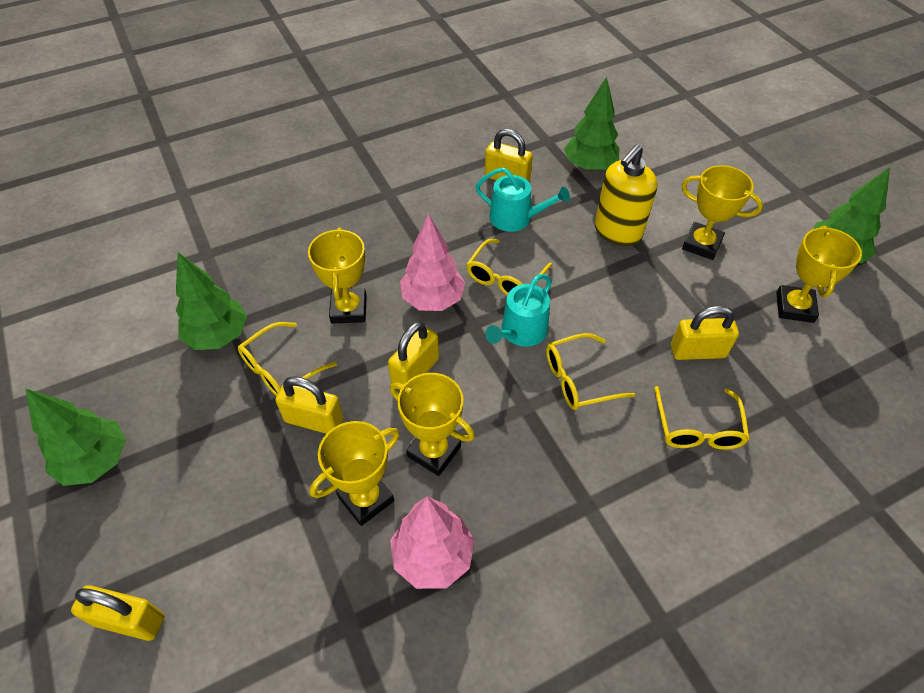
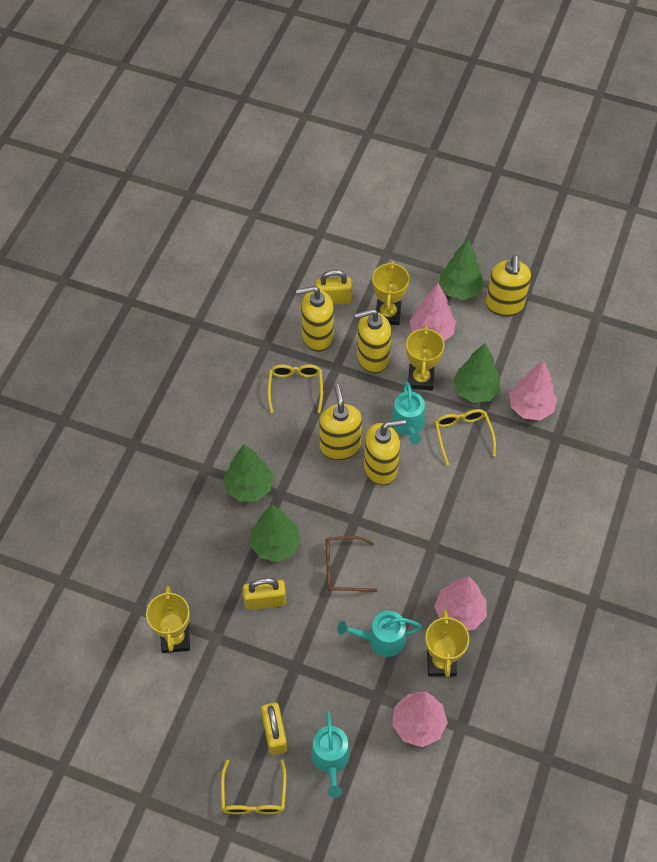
brown glasses: 0 -> 1
pink tree: 2 -> 4
turquoise watering can: 2 -> 3
yellow glasses: 4 -> 3
yellow padlock: 5 -> 3
yellow soap dispenser: 1 -> 5
yellow trophy: 5 -> 4

